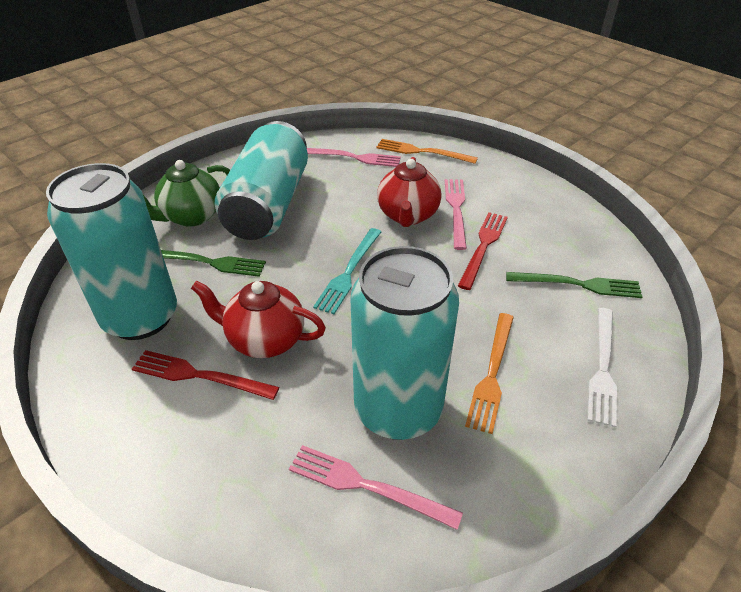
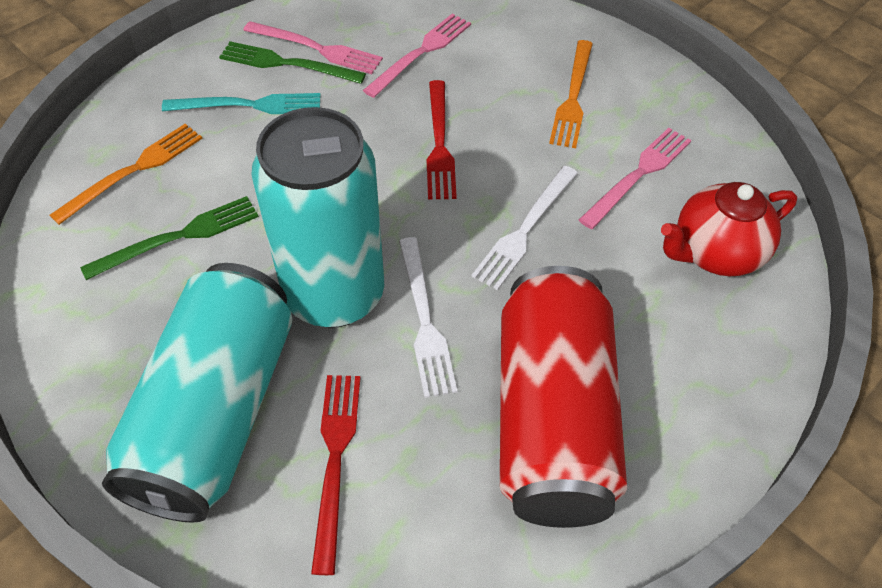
green teapot: 1 -> 0
red can: 0 -> 1
red teapot: 2 -> 1
turquoise can: 3 -> 2
white fork: 1 -> 2

